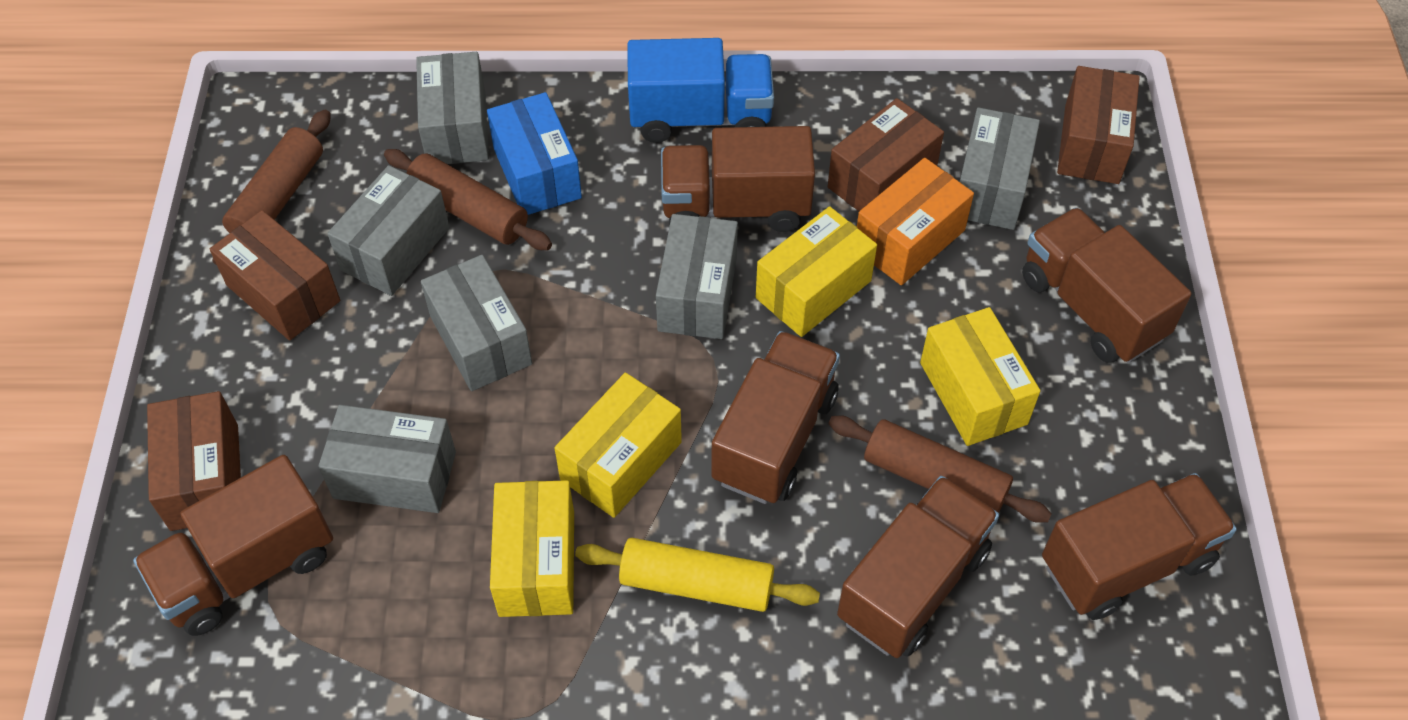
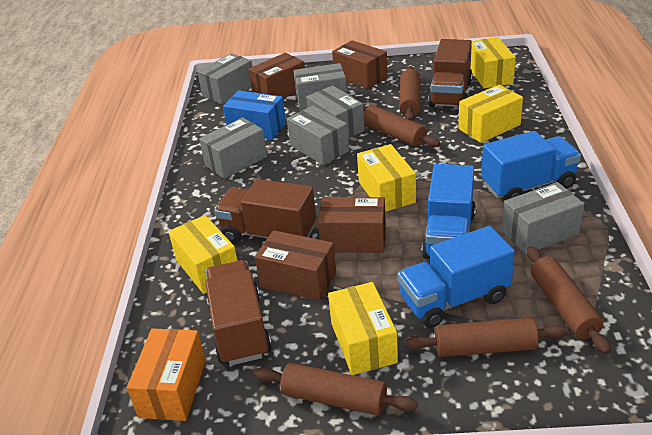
blue truck: 1 -> 3
brown rolling pin: 3 -> 5
brown truck: 6 -> 3
yellow box: 4 -> 5
yellow rolling pin: 1 -> 0

